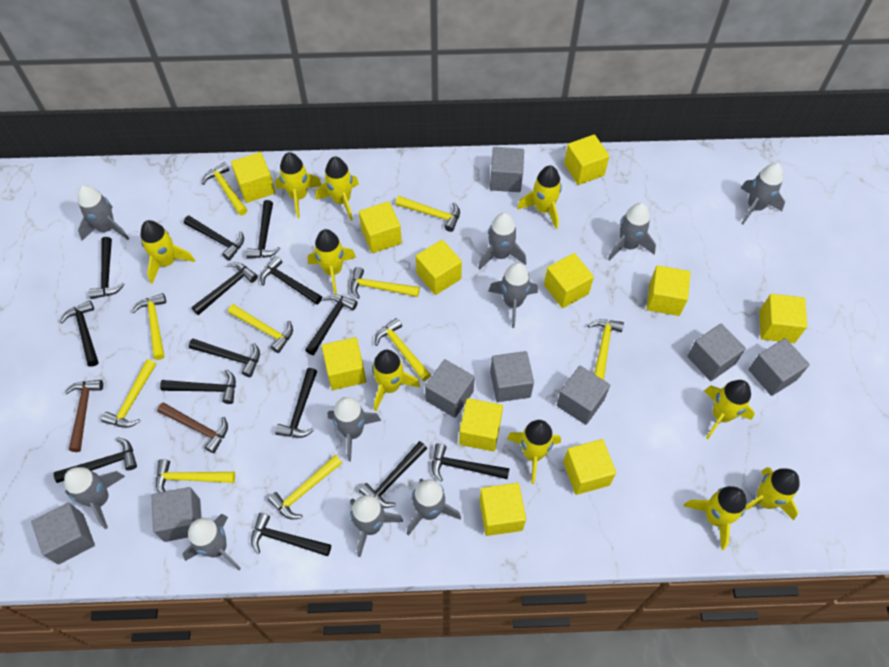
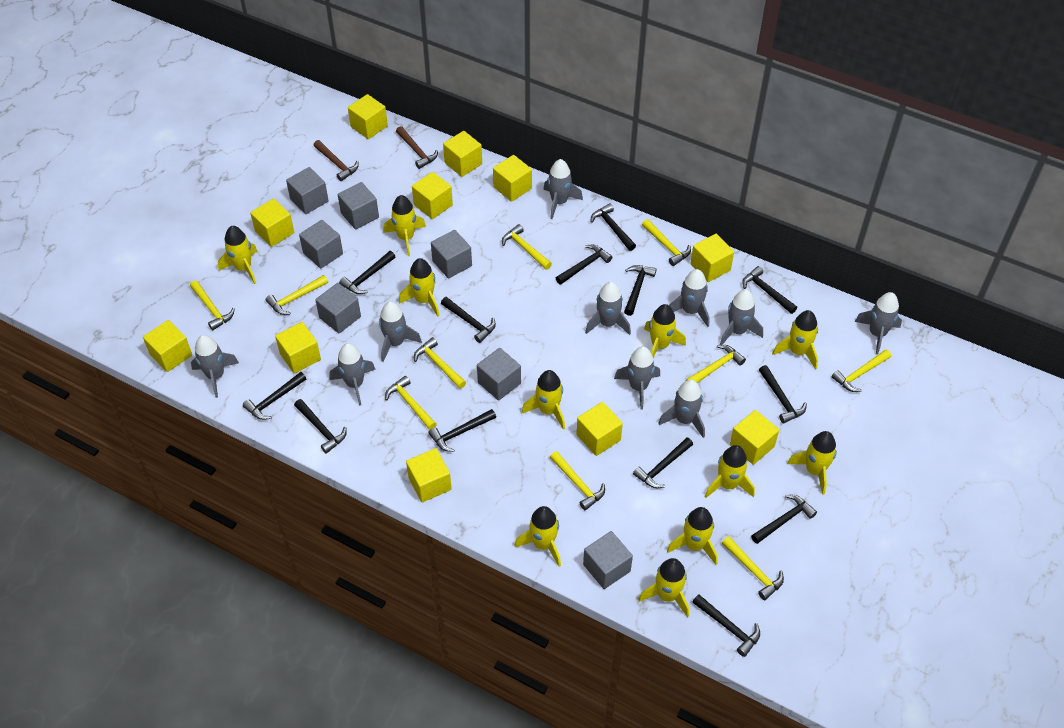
black hammer: 14 -> 13
grey cube: 8 -> 7
yellow rocket: 10 -> 11

